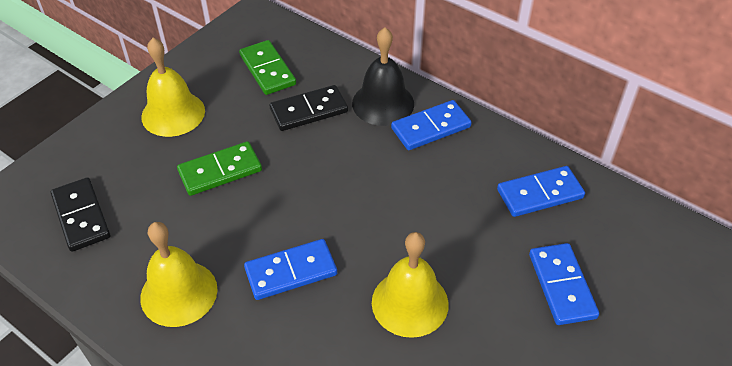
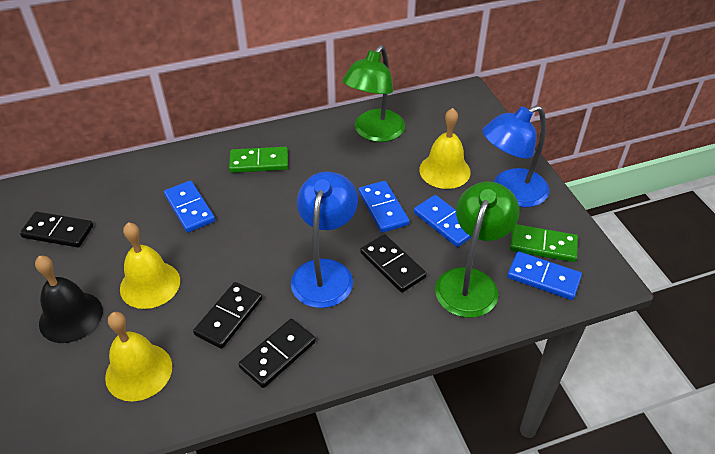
black domino: 2 -> 4
blue lamp: 0 -> 2
green lamp: 0 -> 2

